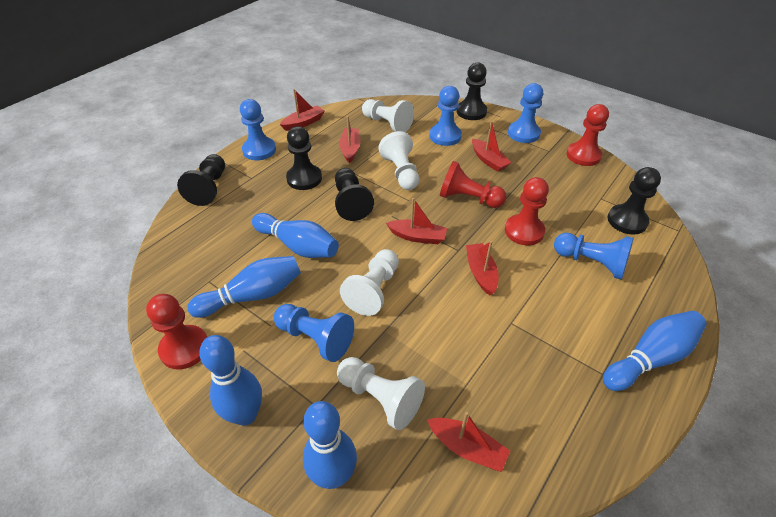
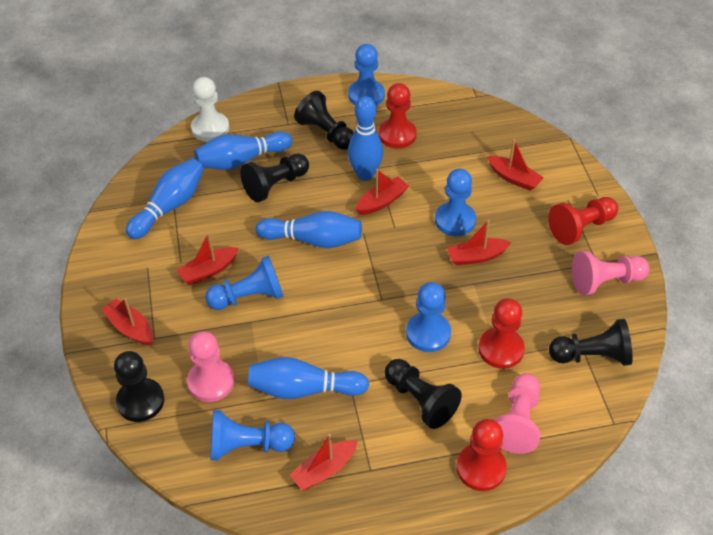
pink pawn: 0 -> 3
white pawn: 4 -> 1

